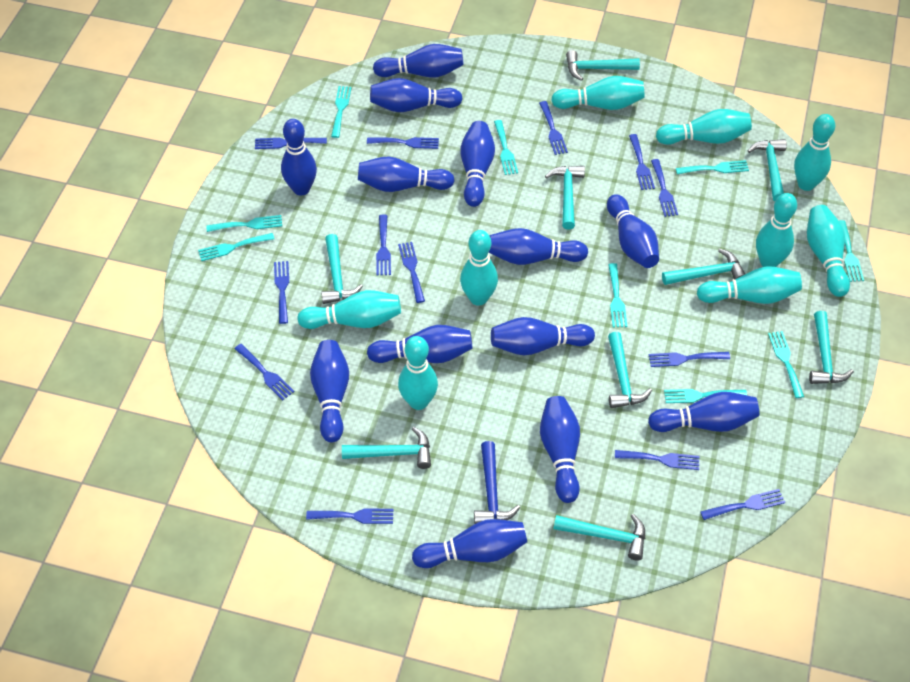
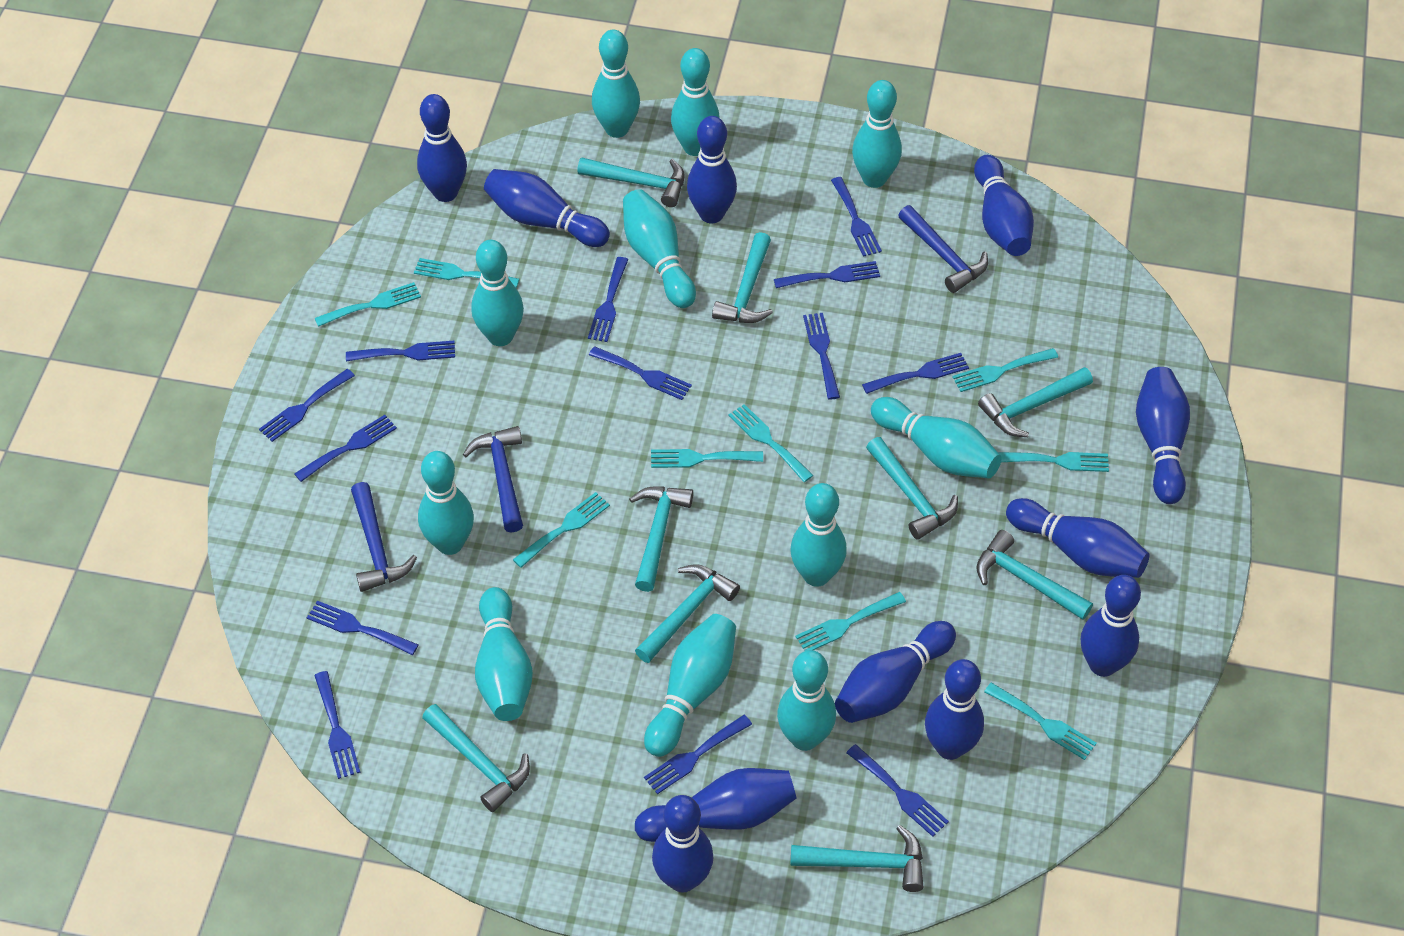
blue bowling pin: 13 -> 11
blue hammer: 1 -> 3
turquoise bowling pin: 9 -> 11

